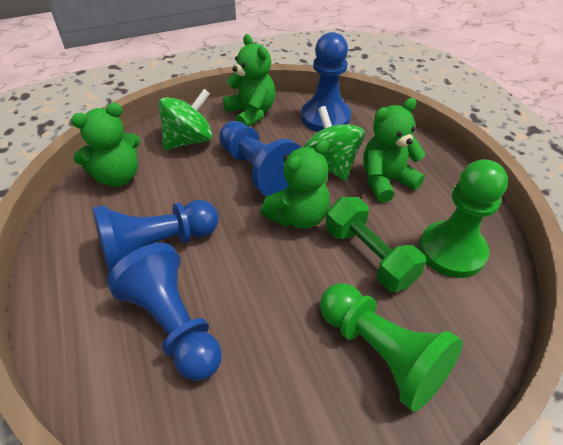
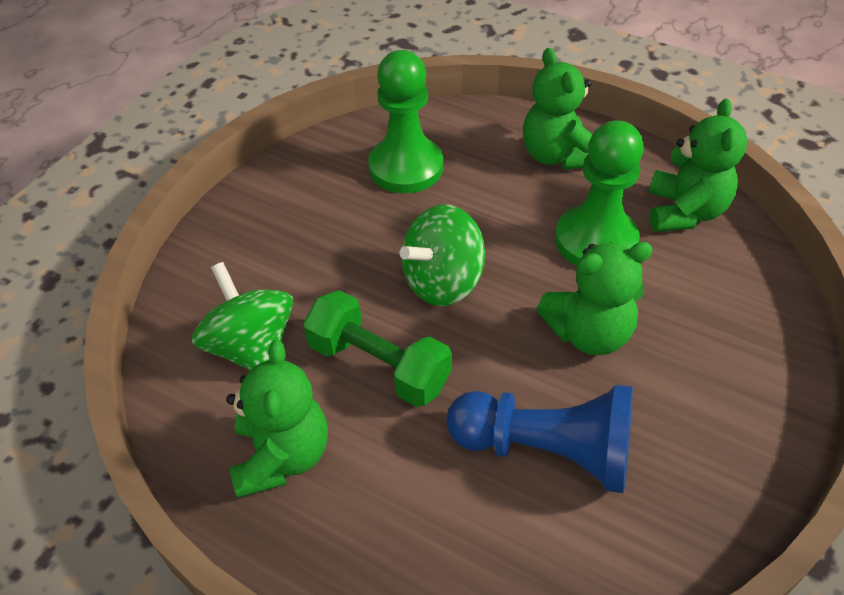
blue pawn: 4 -> 1

